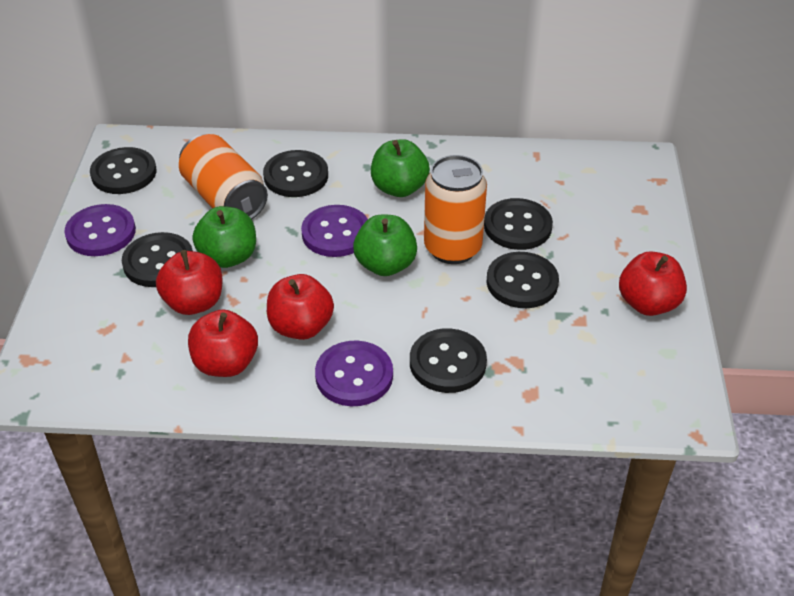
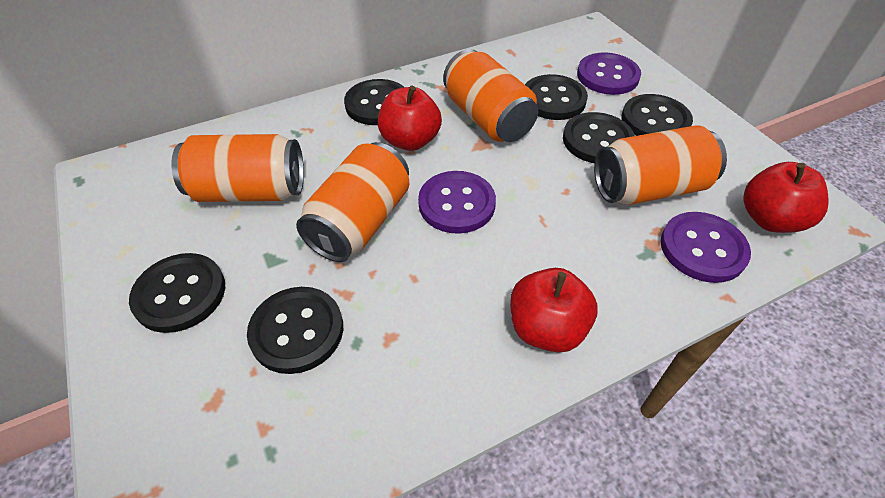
green apple: 3 -> 0
orange can: 2 -> 4
red apple: 4 -> 3

